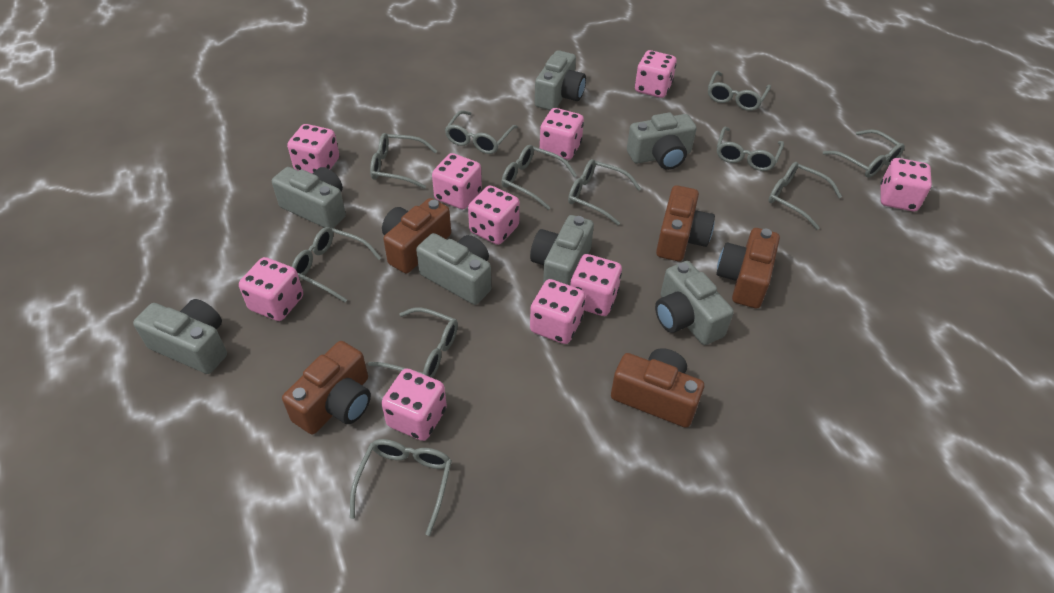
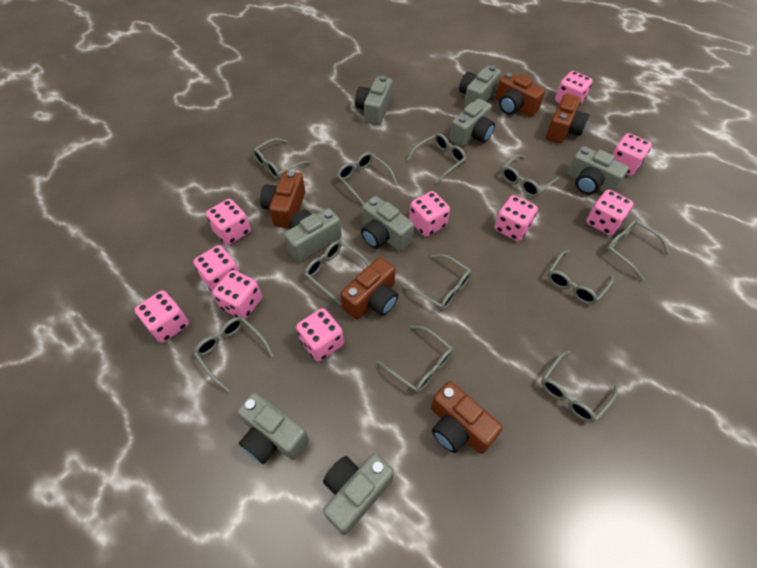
grey camera: 7 -> 8

